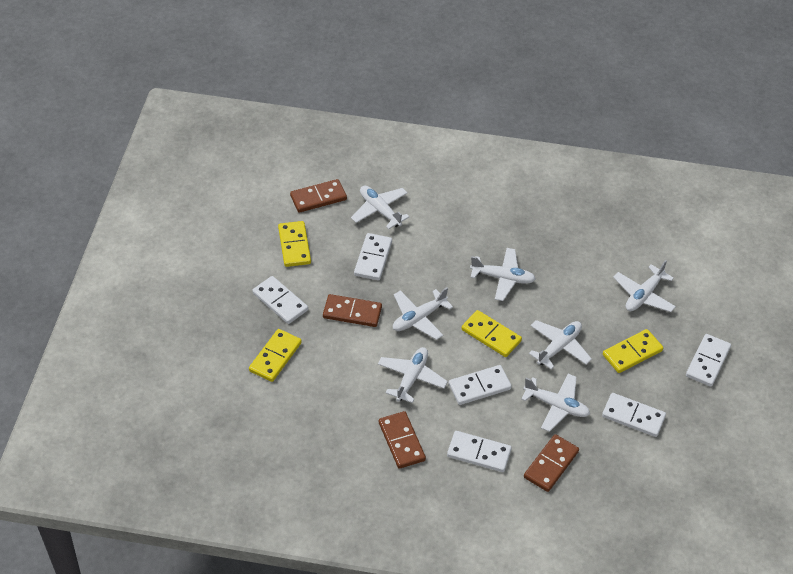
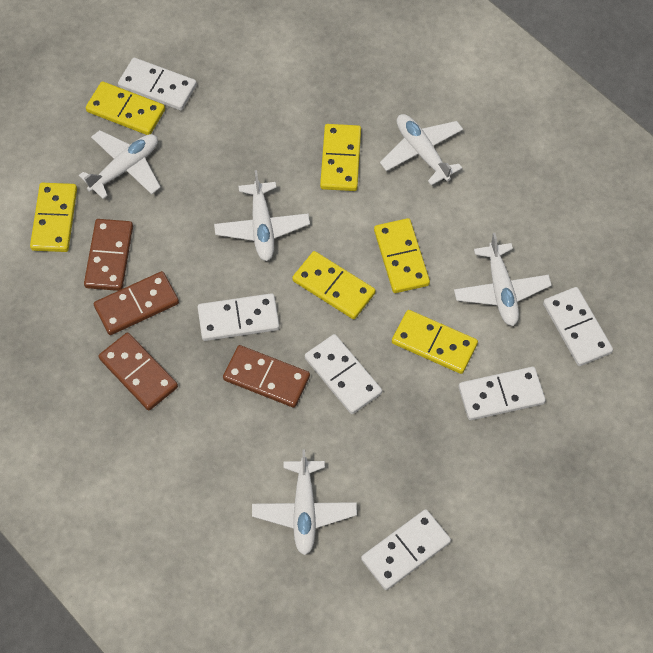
white plane: 7 -> 5
yellow domino: 4 -> 6

